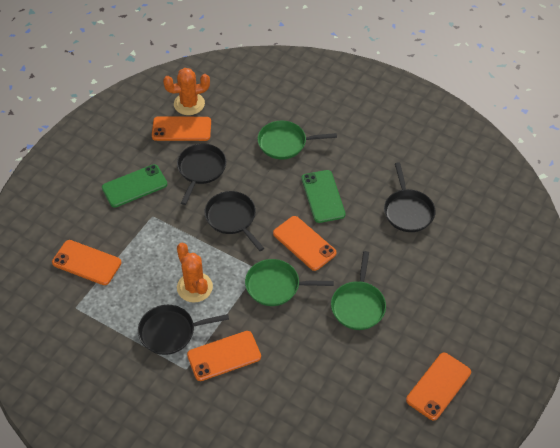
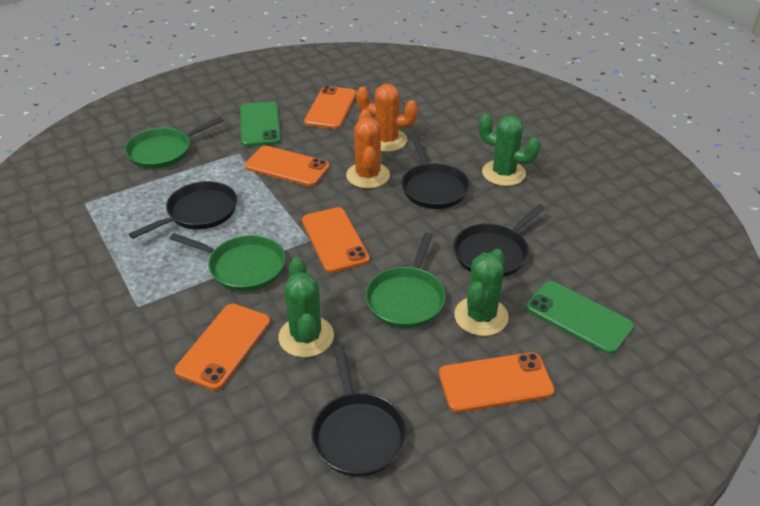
green cactus: 0 -> 3

